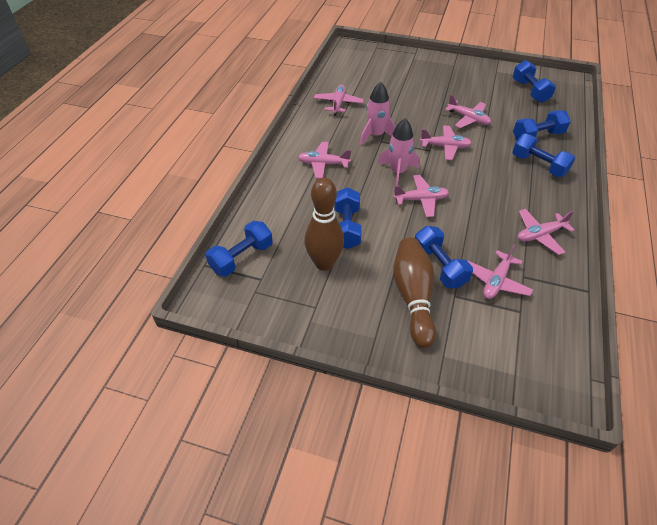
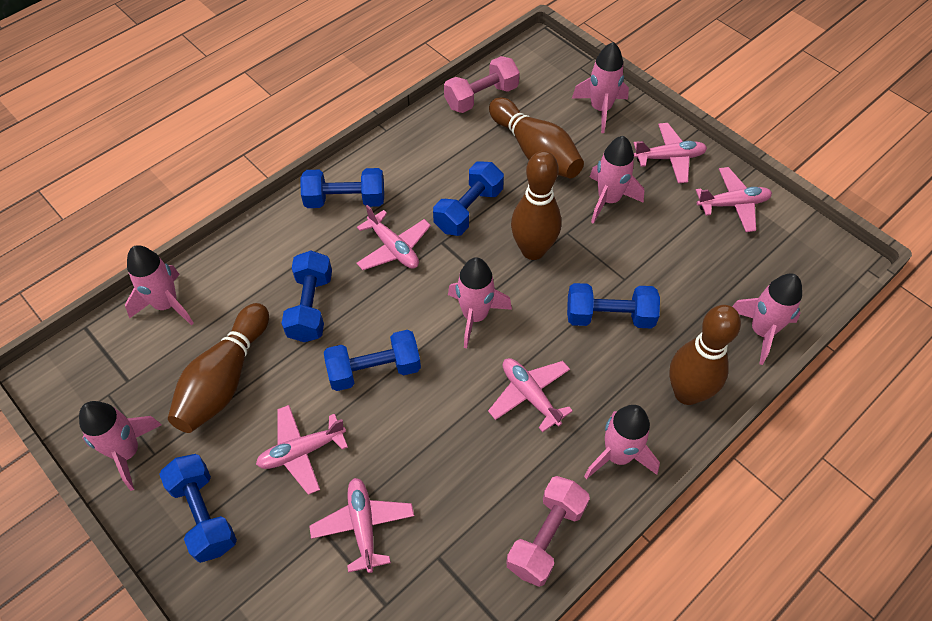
brown bowling pin: 2 -> 4
pink dumbbell: 0 -> 2
pink plane: 7 -> 6
pink rocket: 2 -> 7

